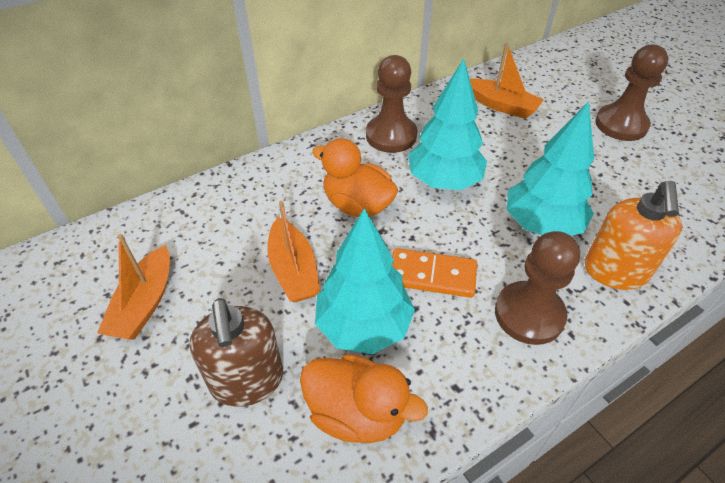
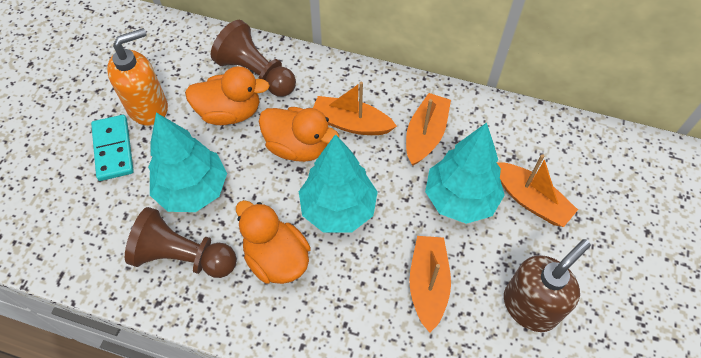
brown pawn: 3 -> 2
orange boat: 3 -> 4
orange domino: 1 -> 0
orange duck: 2 -> 3
turquoise domino: 0 -> 1

